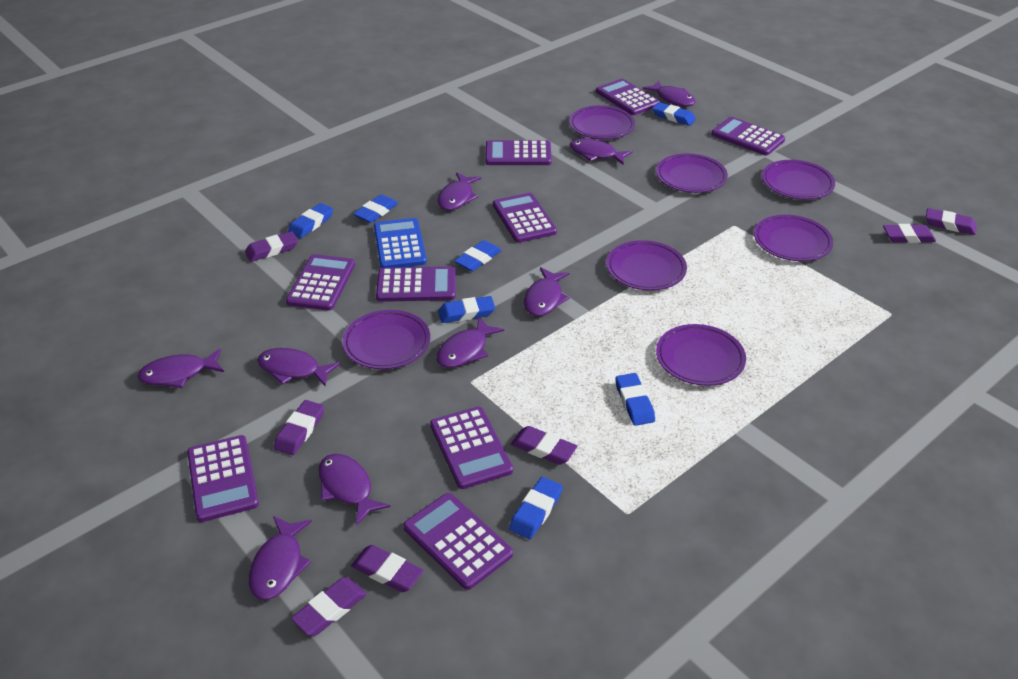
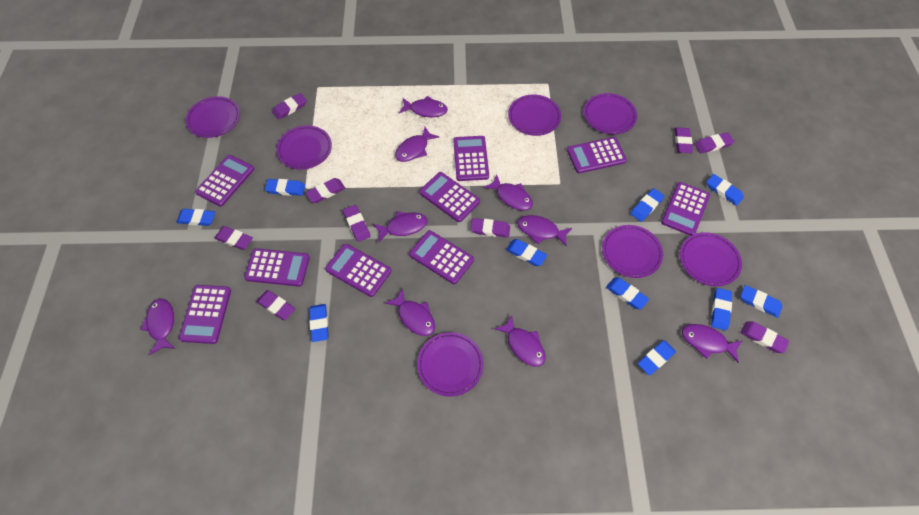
blue calculator: 1 -> 0
blue eraser: 7 -> 10
purple eraser: 7 -> 9

